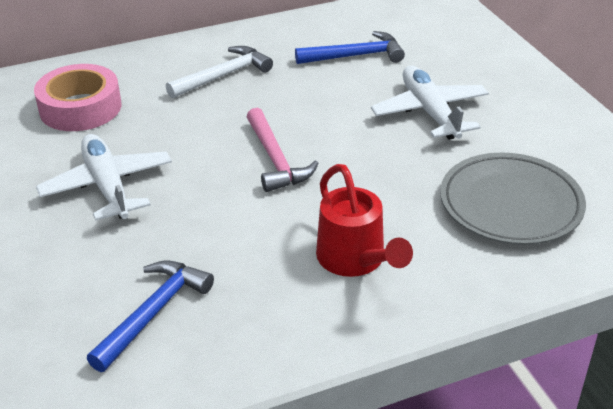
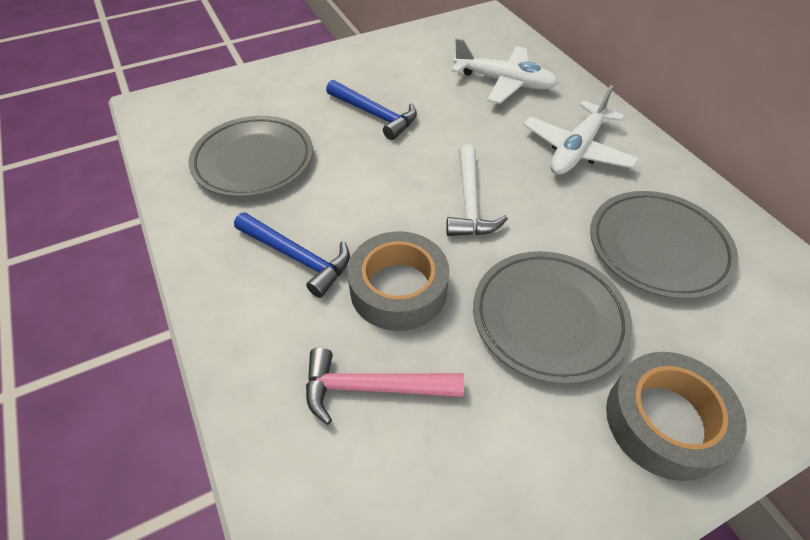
grey plate: 1 -> 3
grey tape: 0 -> 2
pink tape: 1 -> 0
red watering can: 1 -> 0

